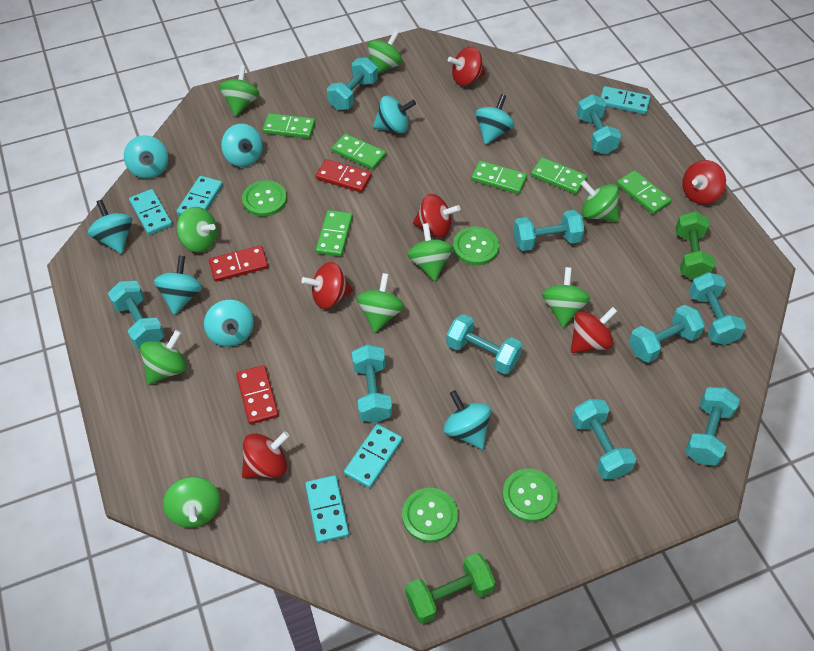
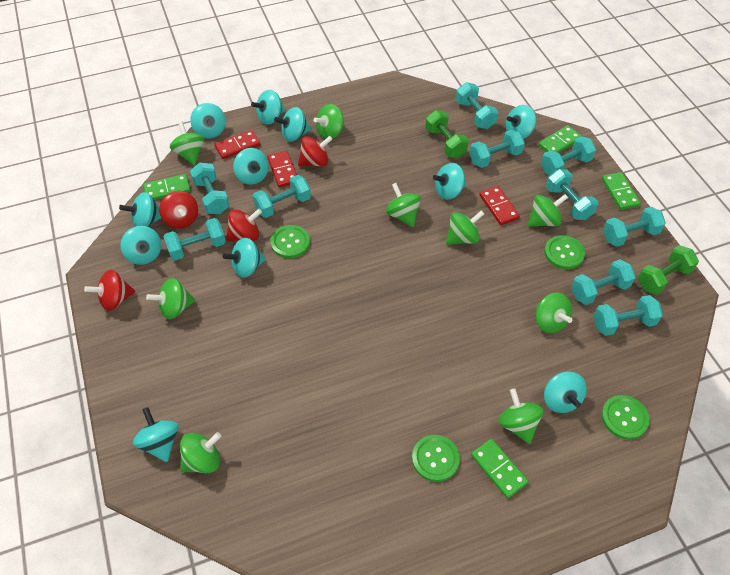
green domino: 6 -> 4
red spinning top: 6 -> 4
turquoise domino: 5 -> 0
turquoise spinning top: 8 -> 11

